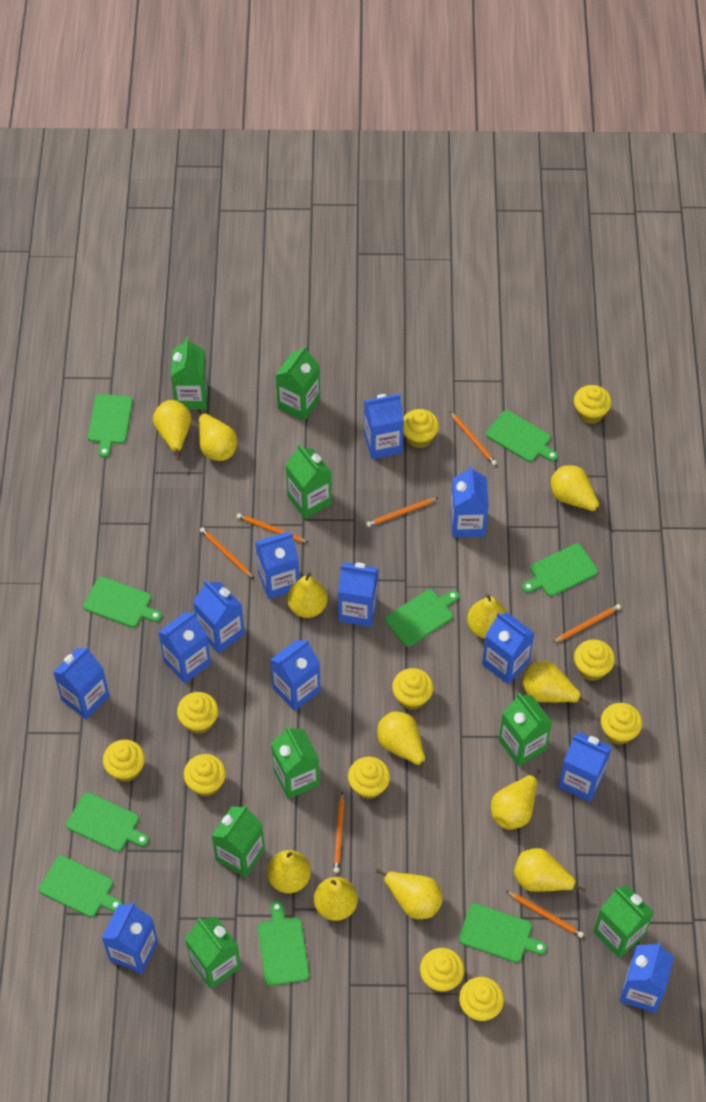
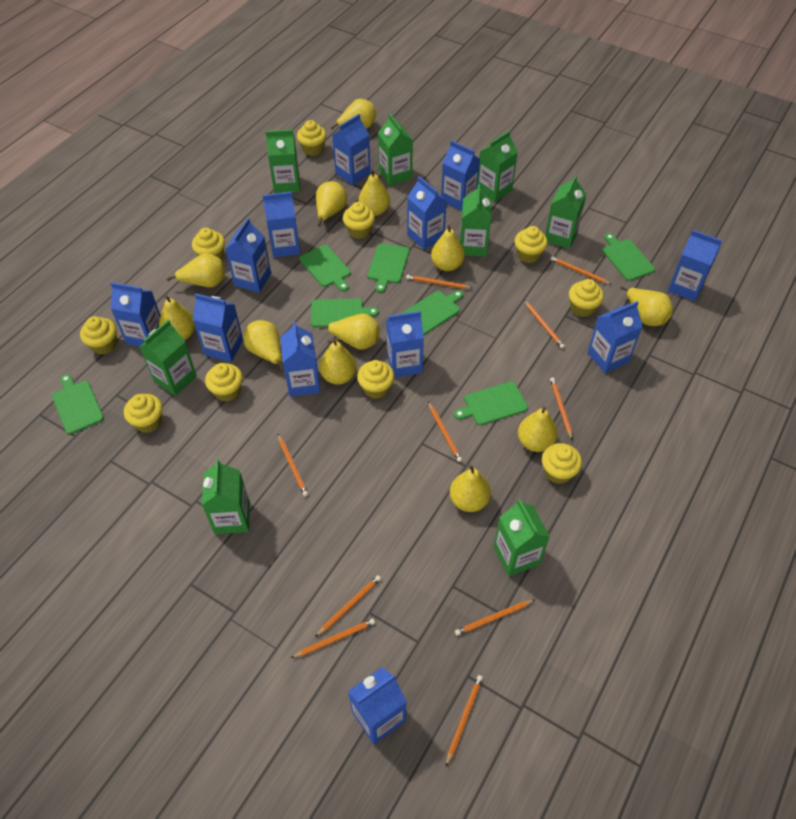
green cutting board: 9 -> 7
orange pencil: 7 -> 10
yellow cupcake: 11 -> 10

